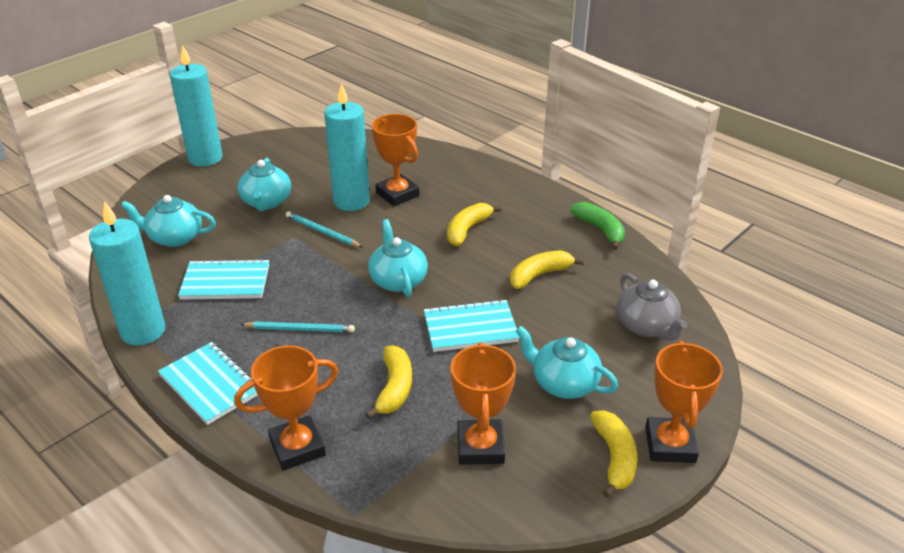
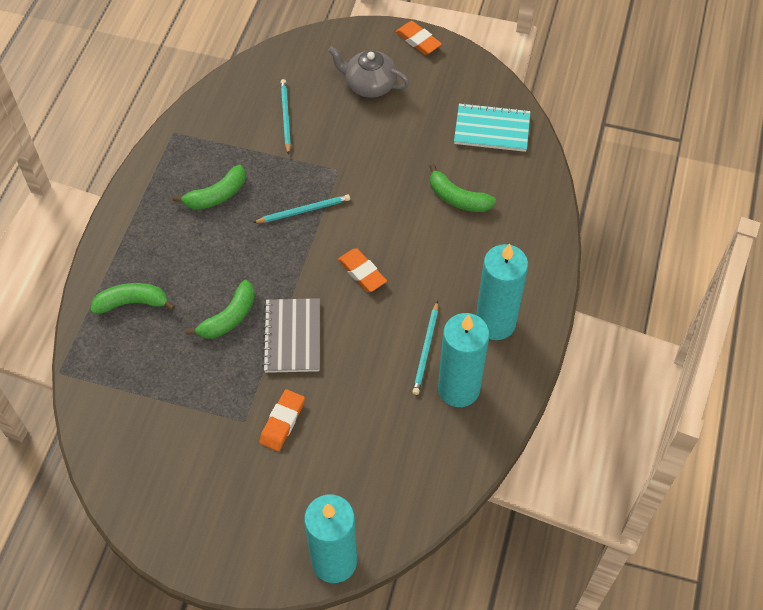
green banana: 1 -> 4
grey notebook: 0 -> 1
orange eraser: 0 -> 3
orange trophy: 4 -> 0
turquoise notebook: 3 -> 1
turquoise pencil: 2 -> 3
turquoise teapot: 4 -> 0
yellow banana: 4 -> 0

